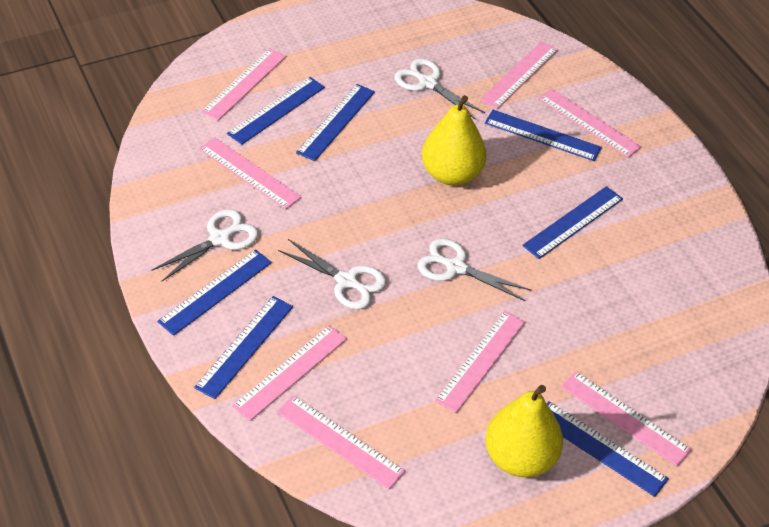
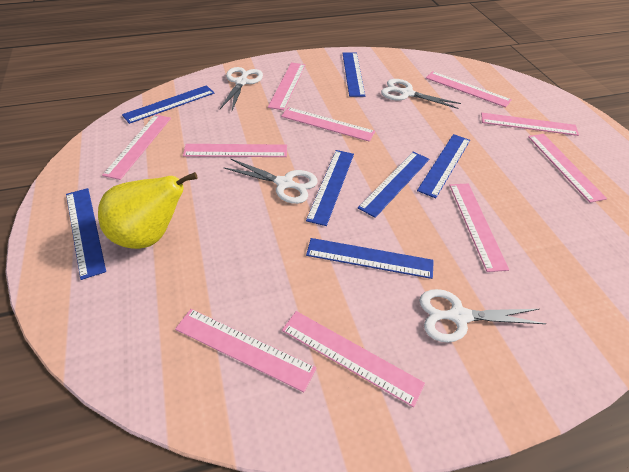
pink ruler: 8 -> 10
yellow pear: 2 -> 1

